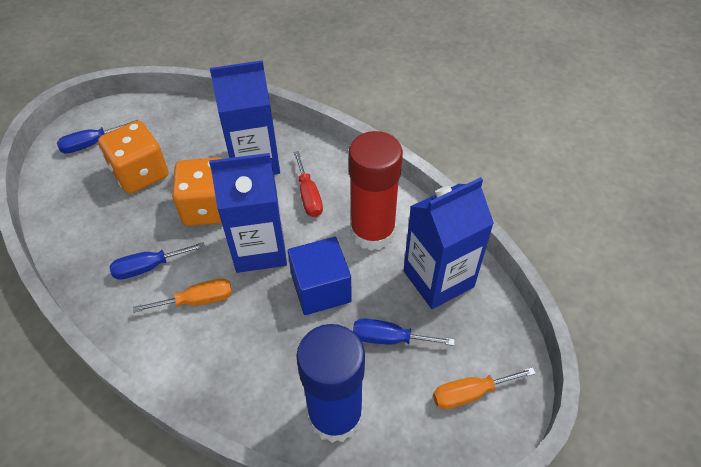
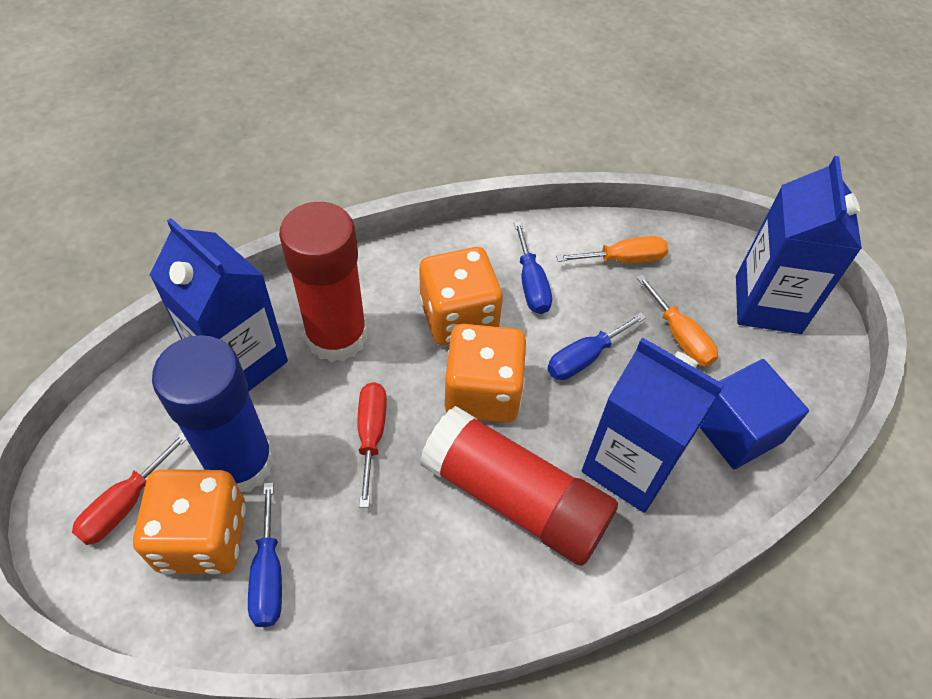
orange dice: 2 -> 3
red glue stick: 1 -> 2
red screwdriver: 1 -> 2

